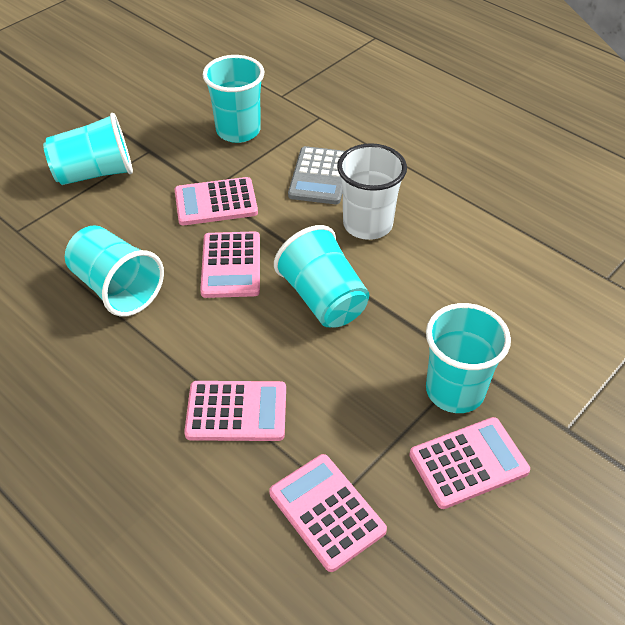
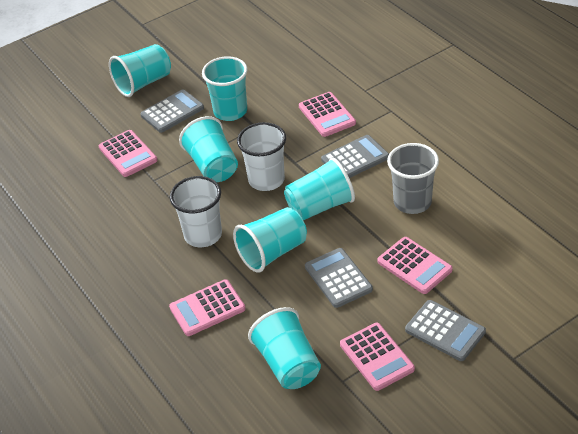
grey calculator: 1 -> 4
grey cup: 0 -> 1
turquoise cup: 5 -> 6
white cup: 1 -> 2

